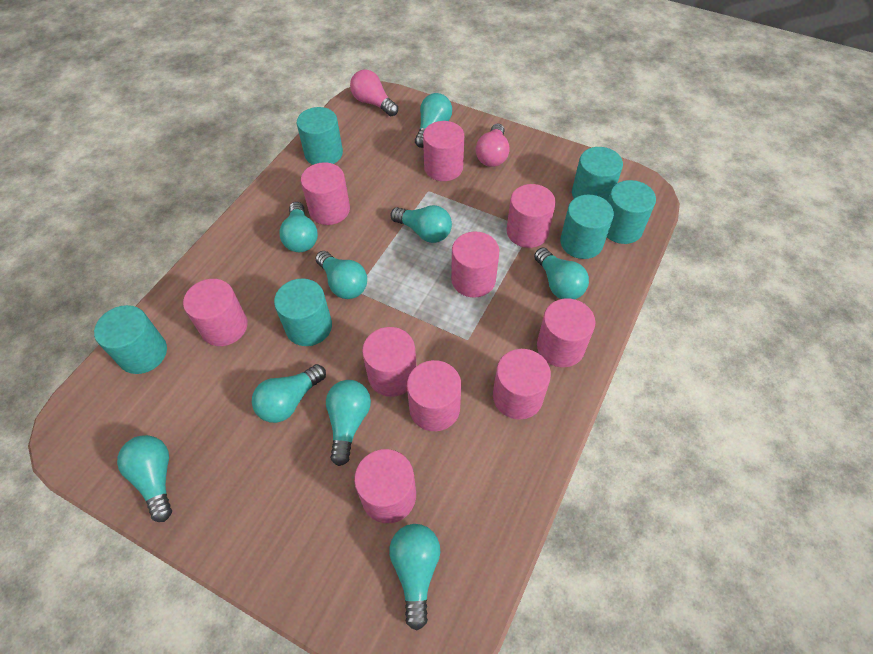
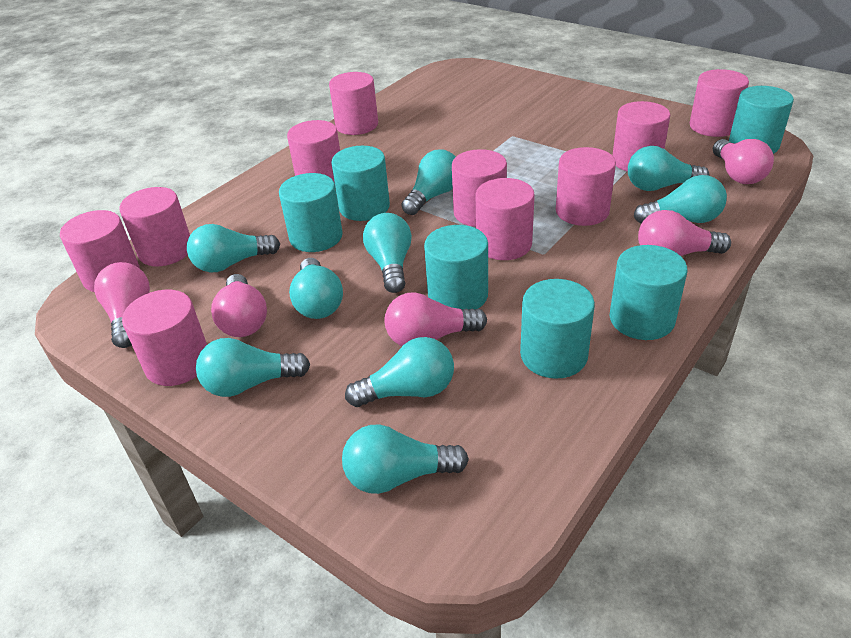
pink light bulb: 2 -> 5

